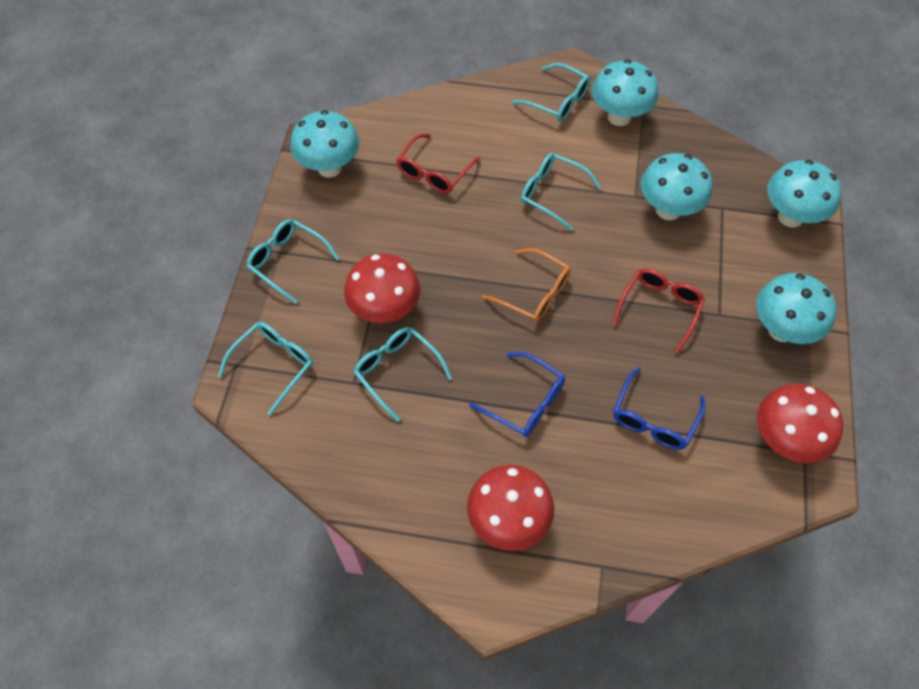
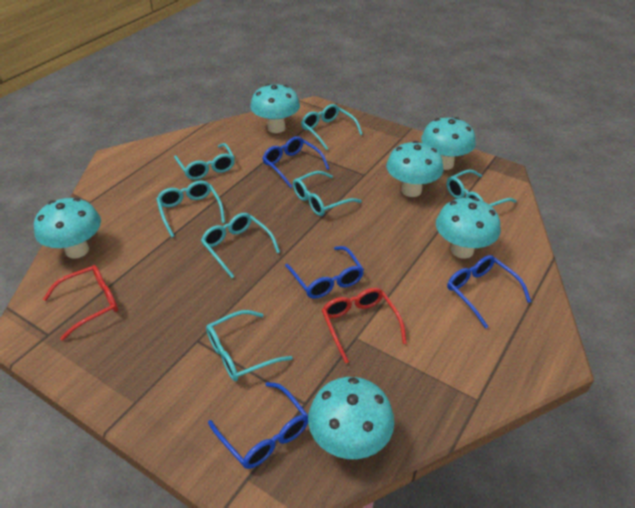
blue glasses: 2 -> 4
orange glasses: 1 -> 0
red mushroom: 3 -> 0
turquoise glasses: 5 -> 7
turquoise mushroom: 5 -> 6

